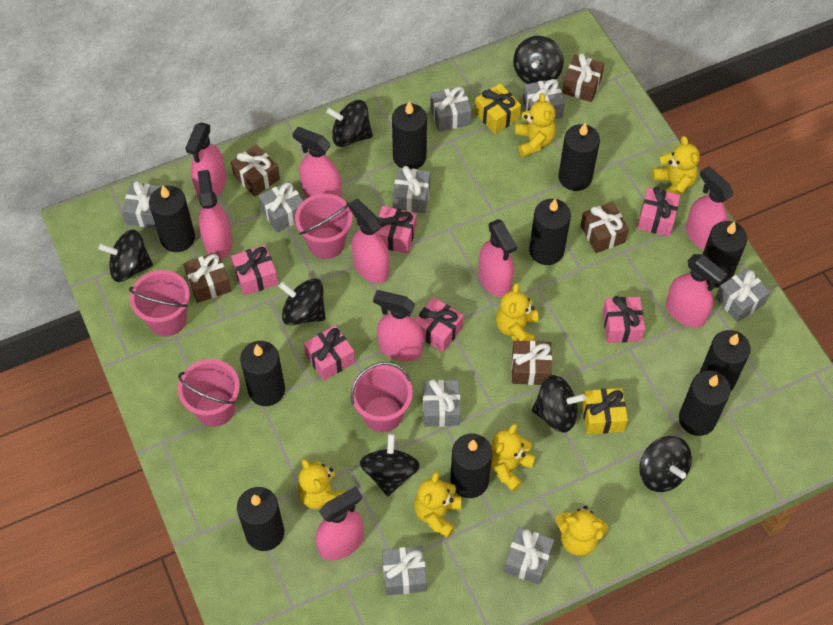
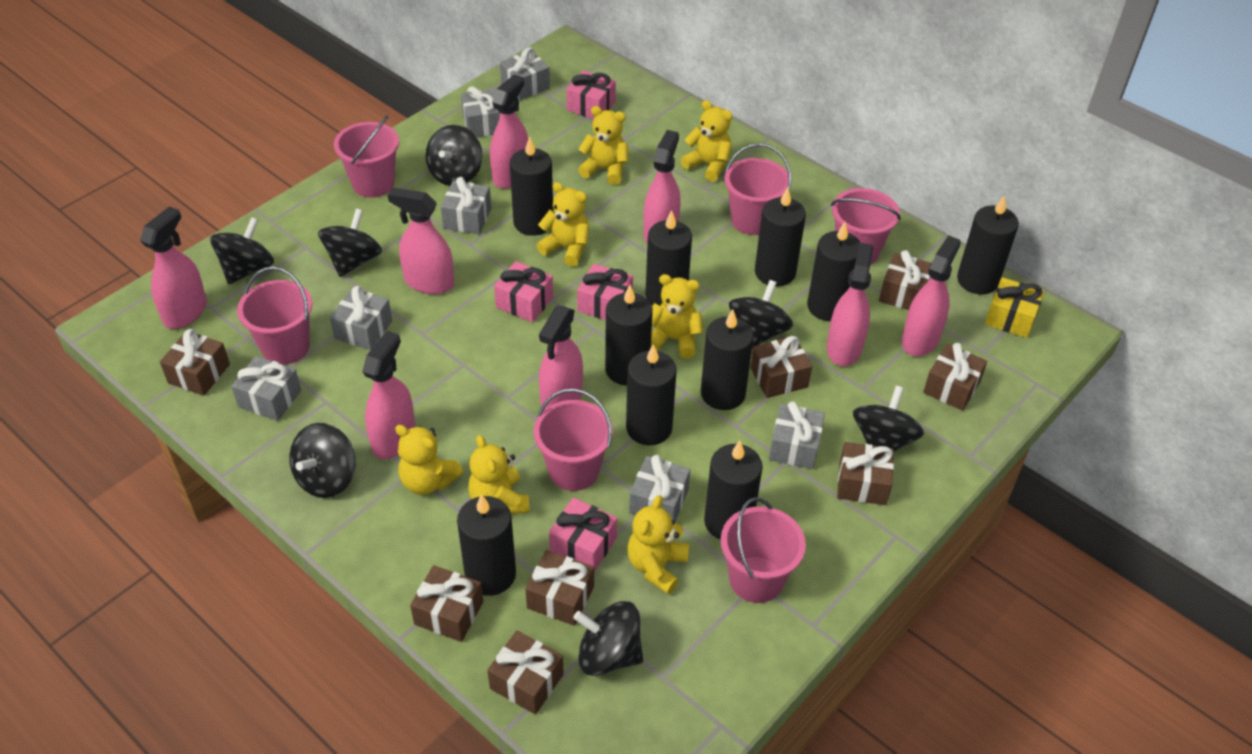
brown gift: 5 -> 8
grey gift: 9 -> 7
pink bucket: 4 -> 6
pink gift: 6 -> 4
pink spray bottle: 9 -> 8
yellow gift: 2 -> 1

